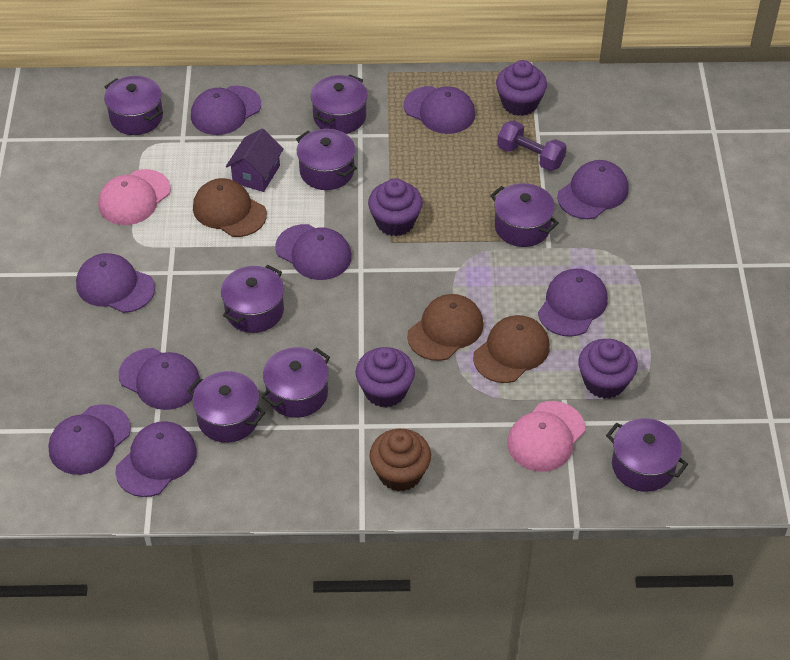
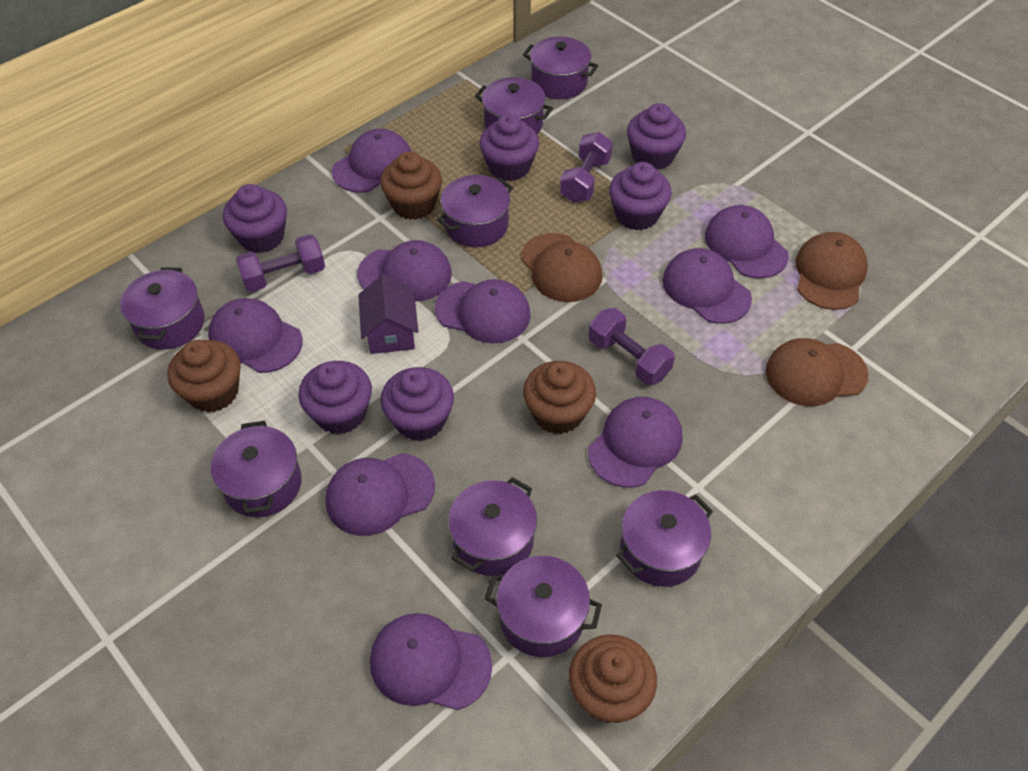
brown cupcake: 1 -> 4
pink cap: 2 -> 0
purple cupcake: 4 -> 6
purple dumbbell: 1 -> 3

